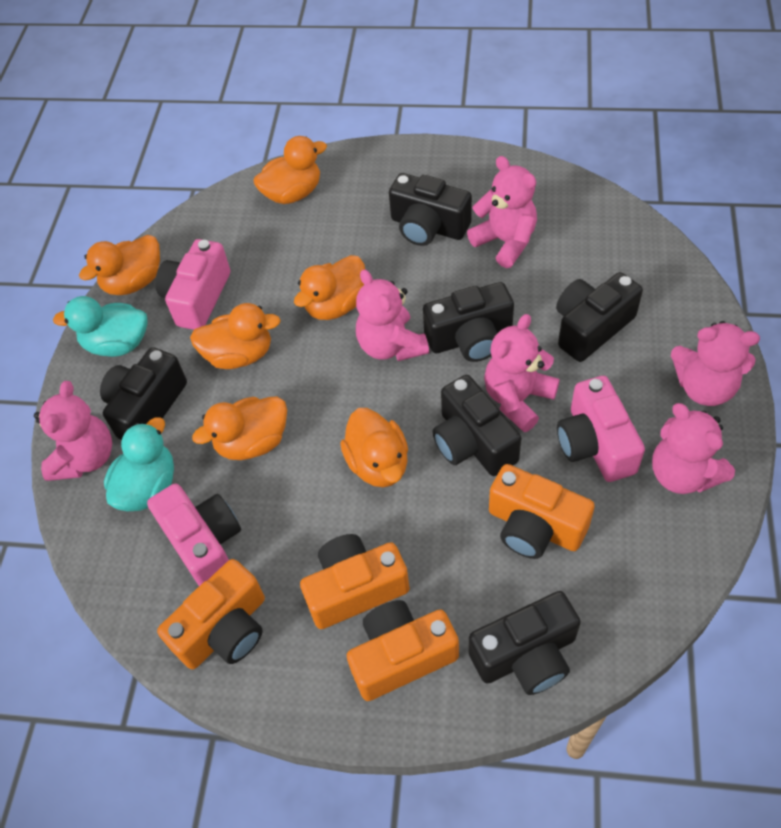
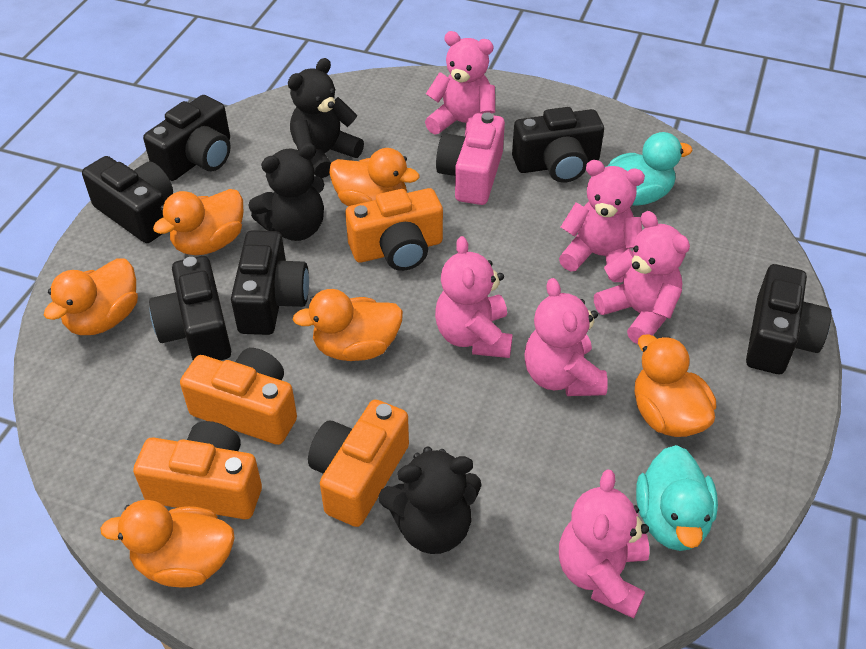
black teddy bear: 0 -> 3
pink camera: 3 -> 1

